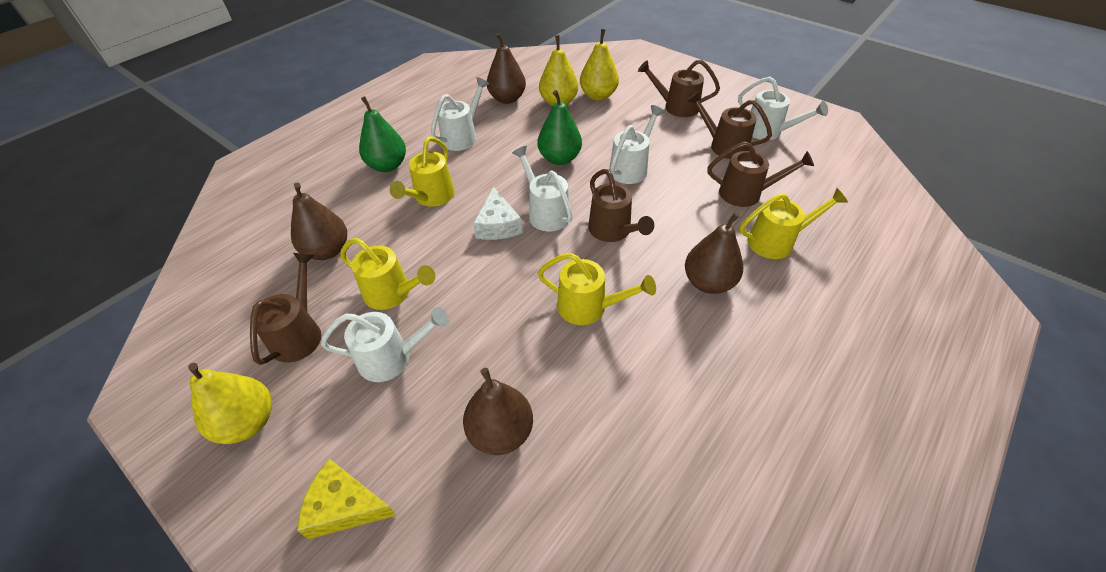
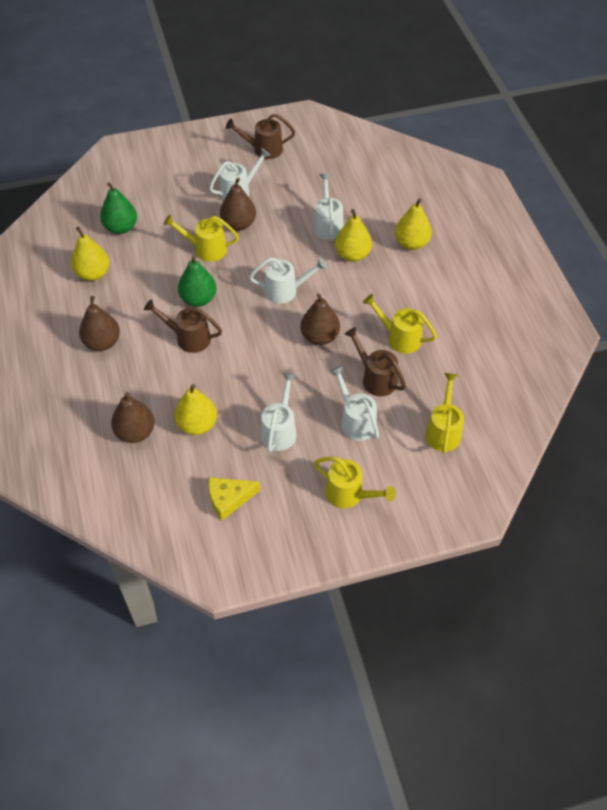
brown watering can: 5 -> 3
white cheese: 1 -> 0
yellow pear: 3 -> 4

